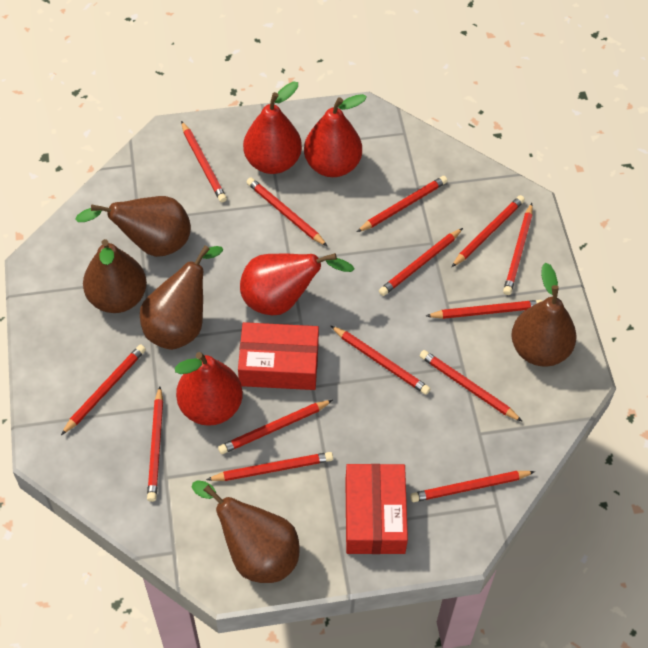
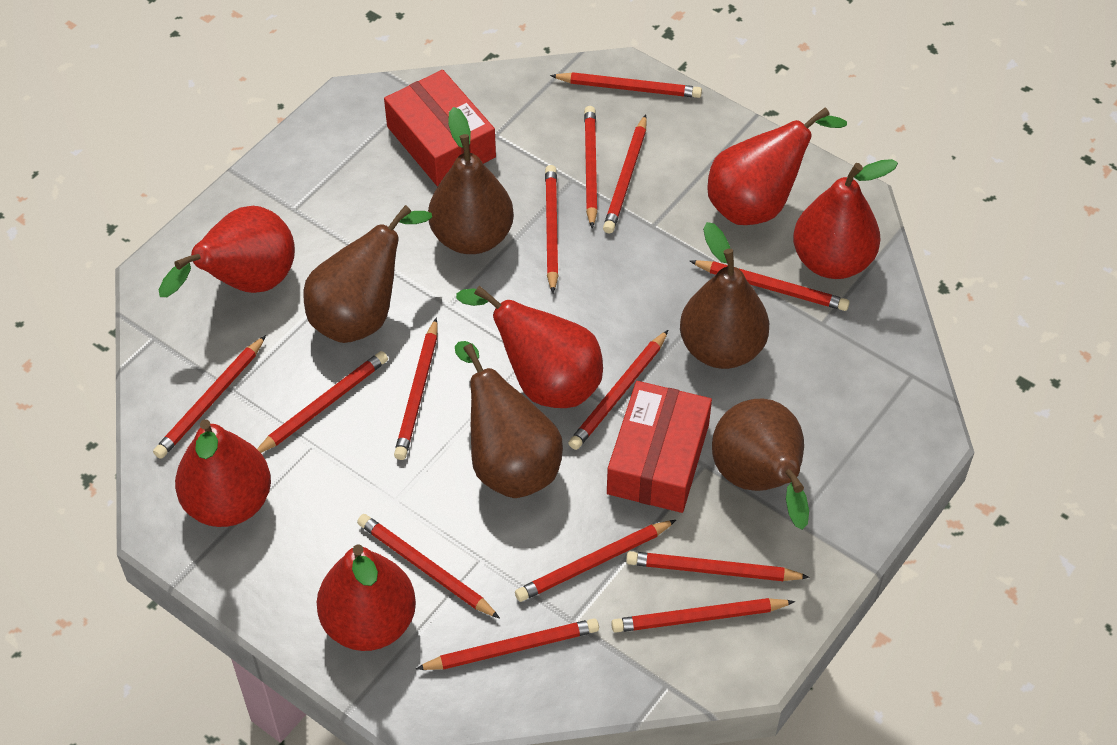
red pear: 4 -> 6

